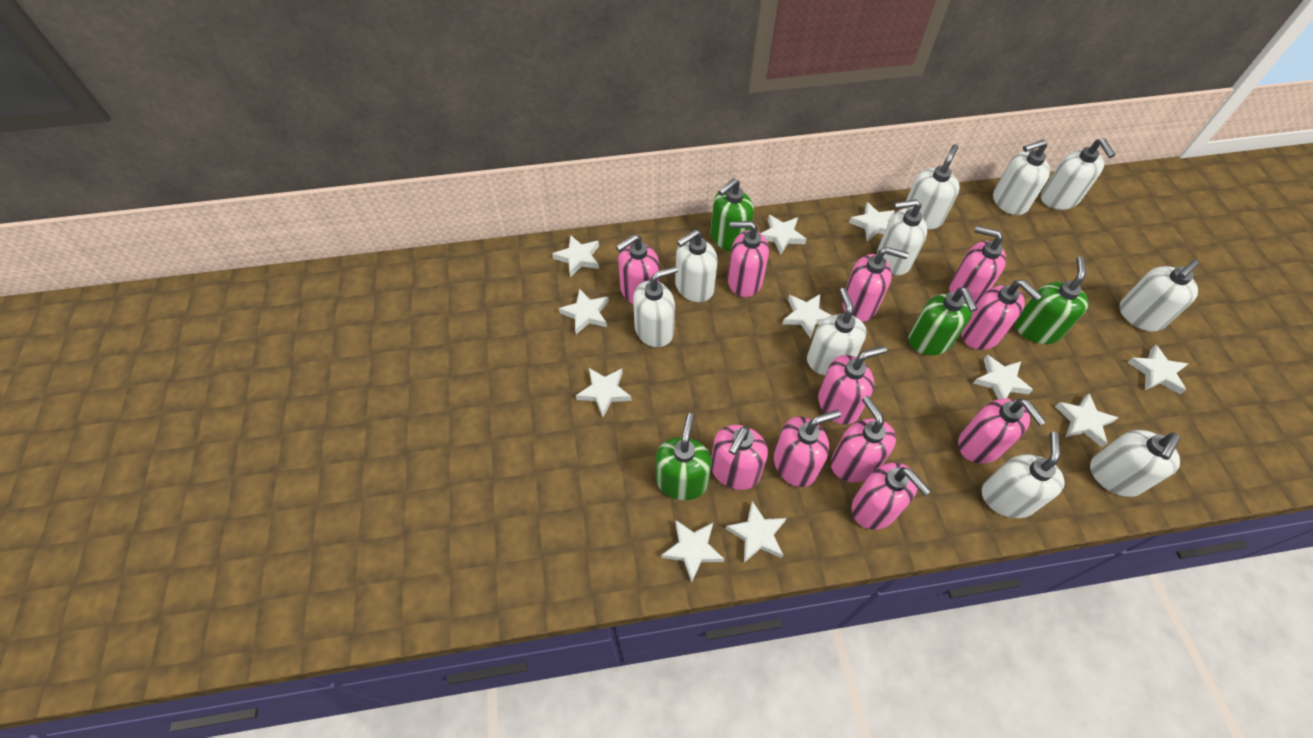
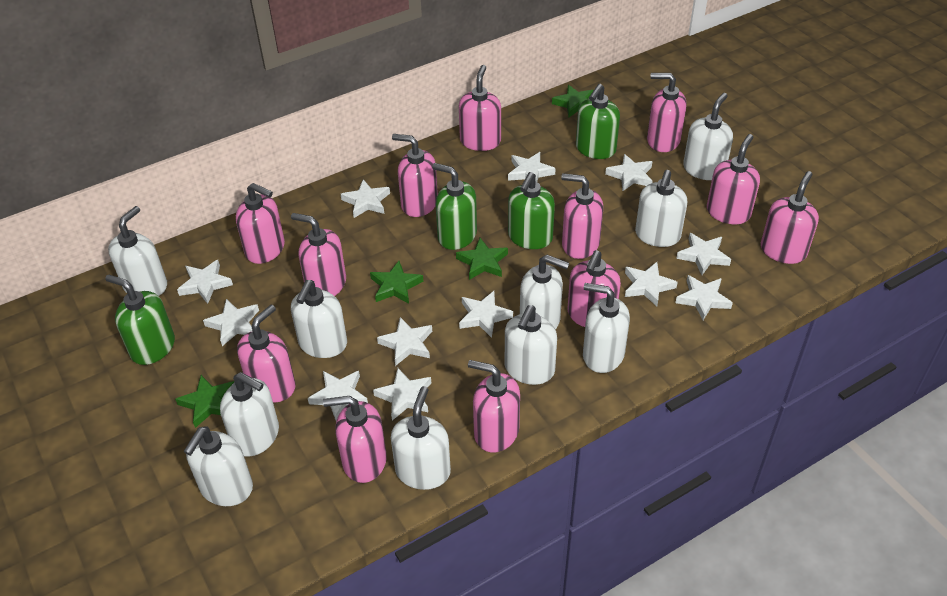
green star: 0 -> 4
pink soap dispenser: 11 -> 12
white star: 11 -> 12

